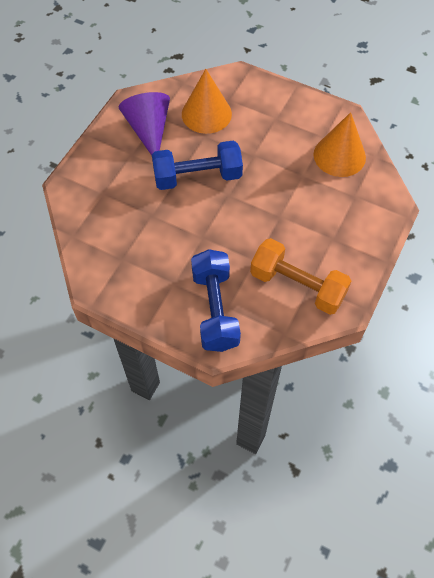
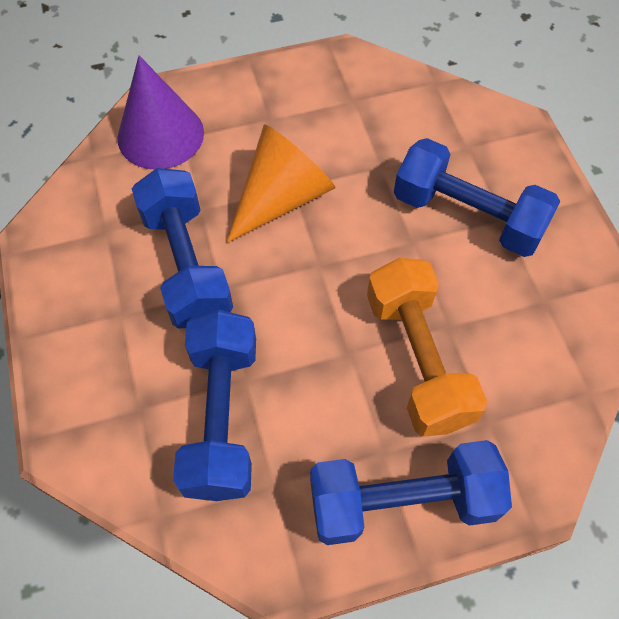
blue dumbbell: 2 -> 4
orange cone: 2 -> 1

